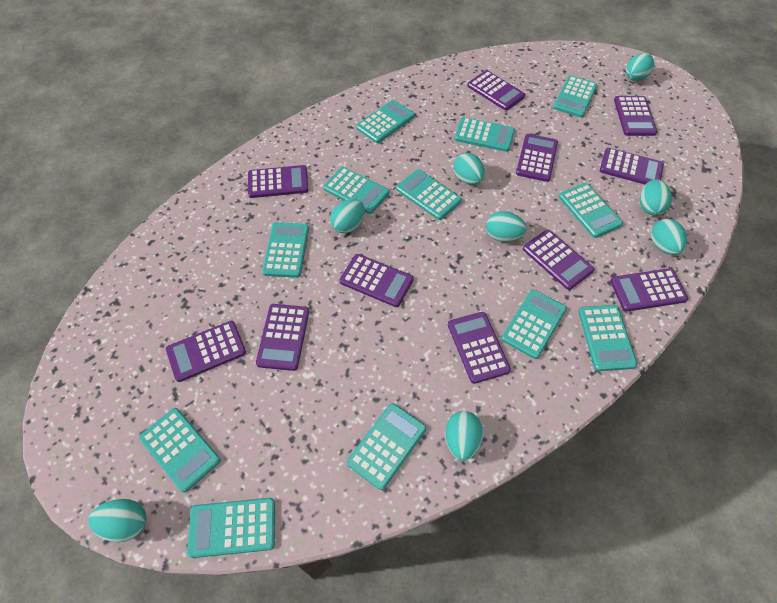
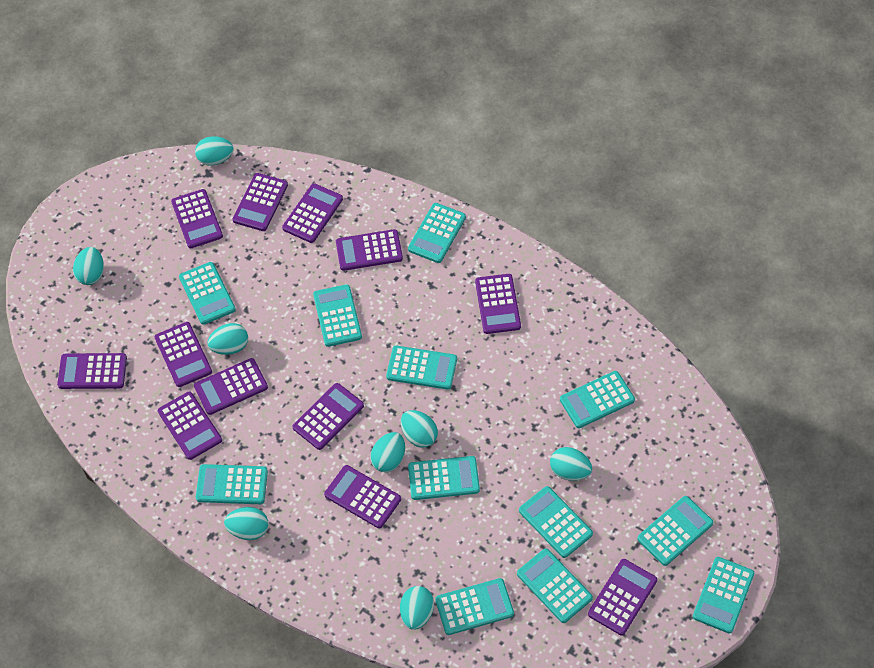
purple calculator: 11 -> 12

